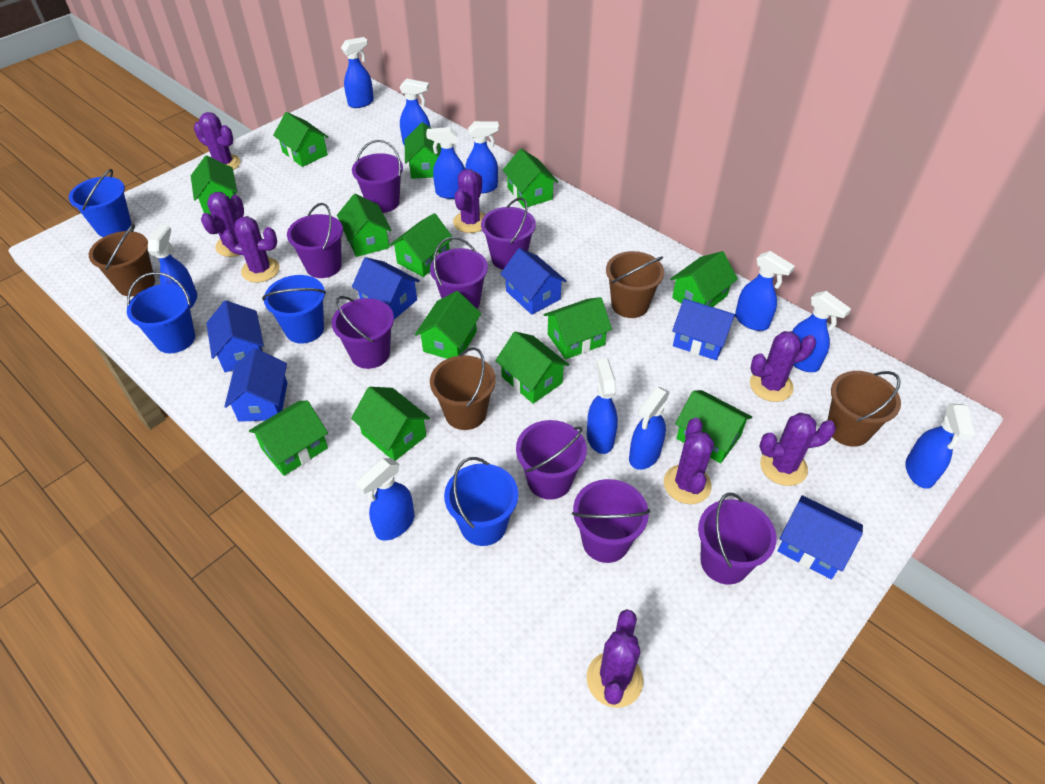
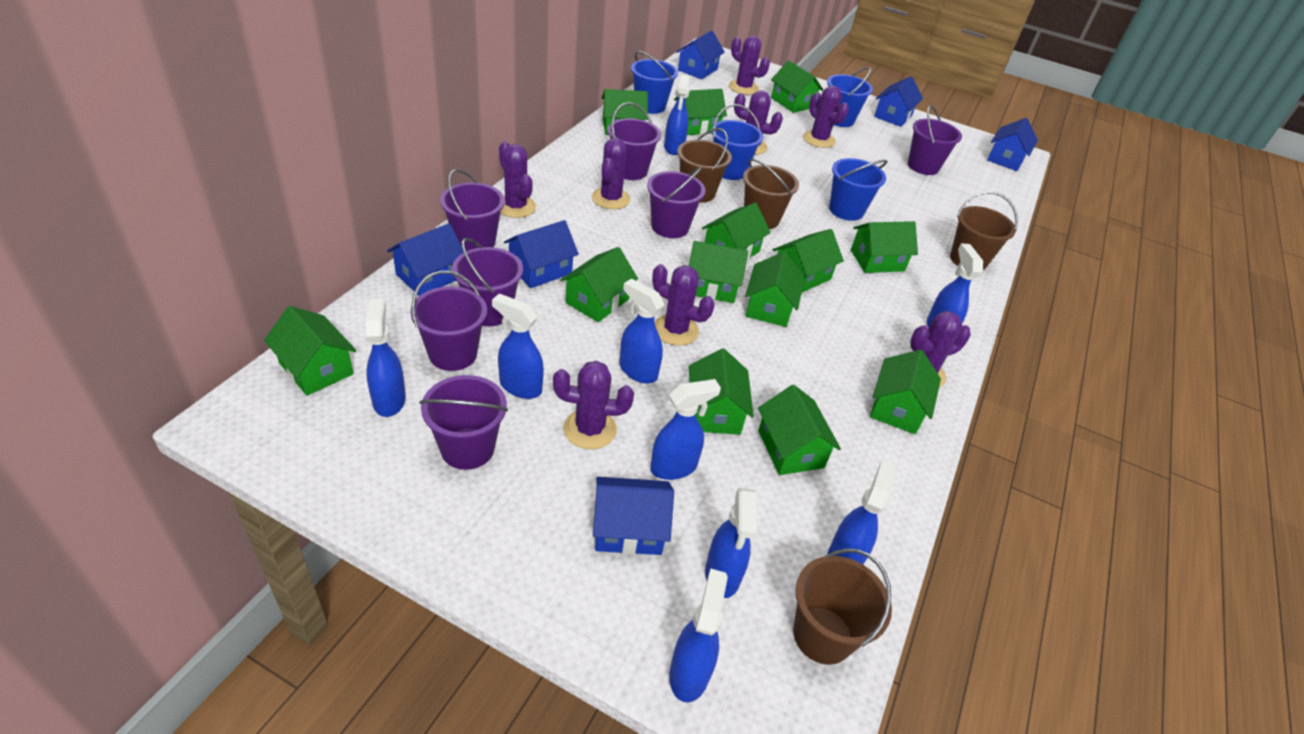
blue spray bottle: 11 -> 9
purple bucket: 8 -> 7

